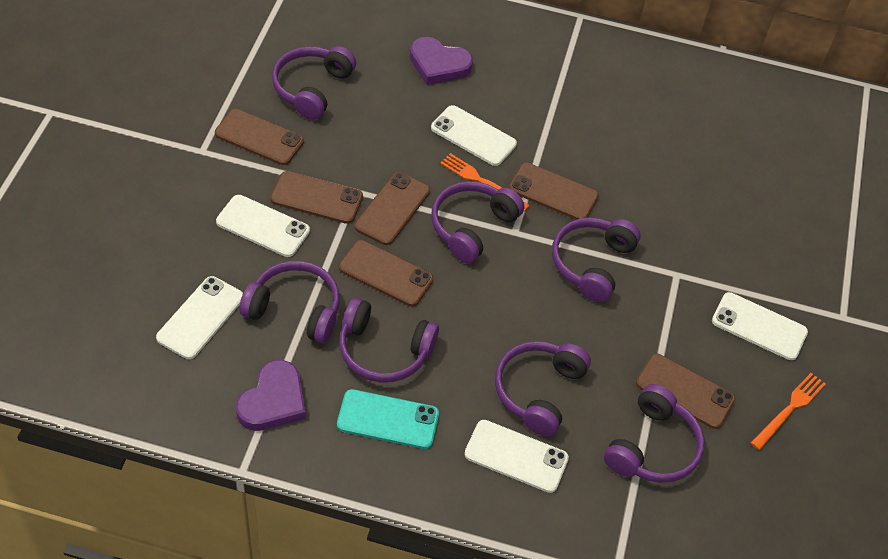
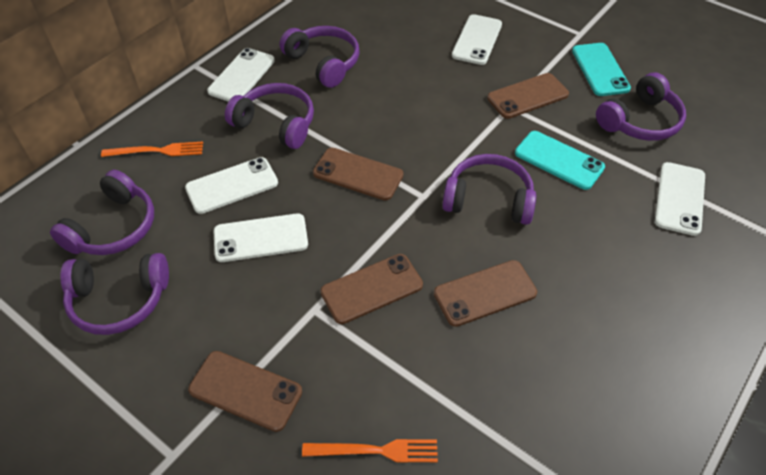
brown phone: 6 -> 5
purple headphones: 7 -> 6
purple heart: 2 -> 0
turquoise phone: 1 -> 2

